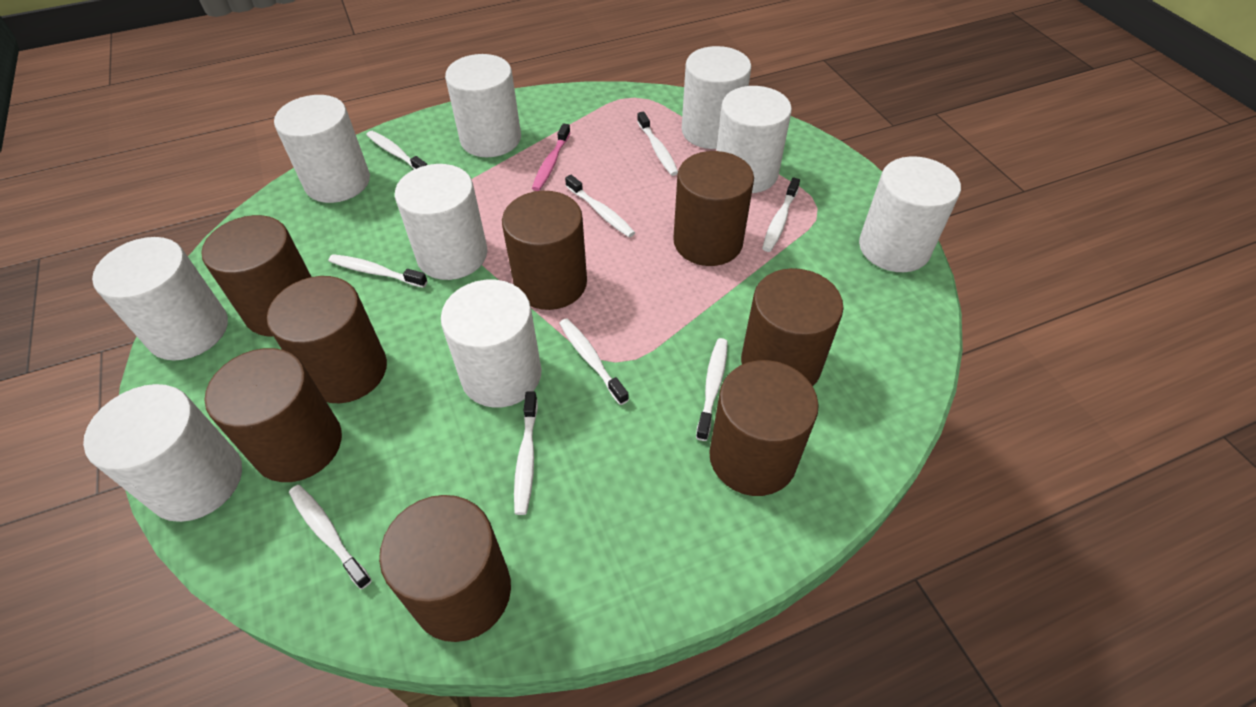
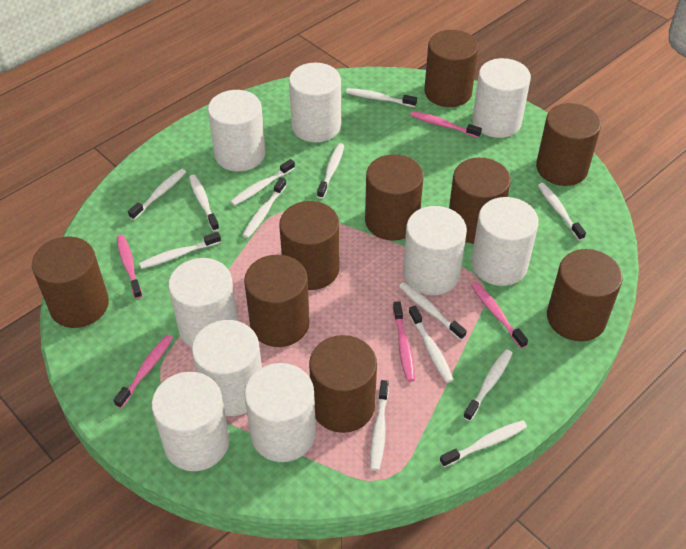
brown cylinder: 8 -> 9
pink toothbrush: 1 -> 5
white toothbrush: 9 -> 13

